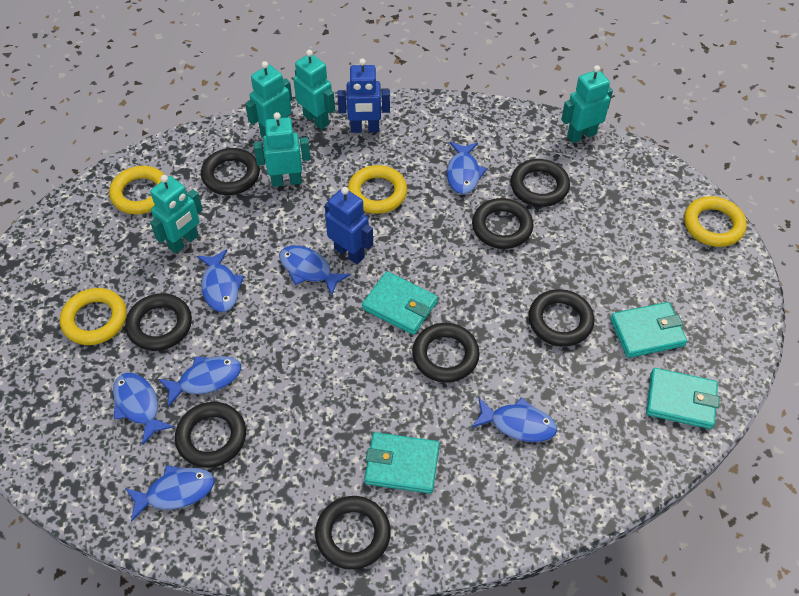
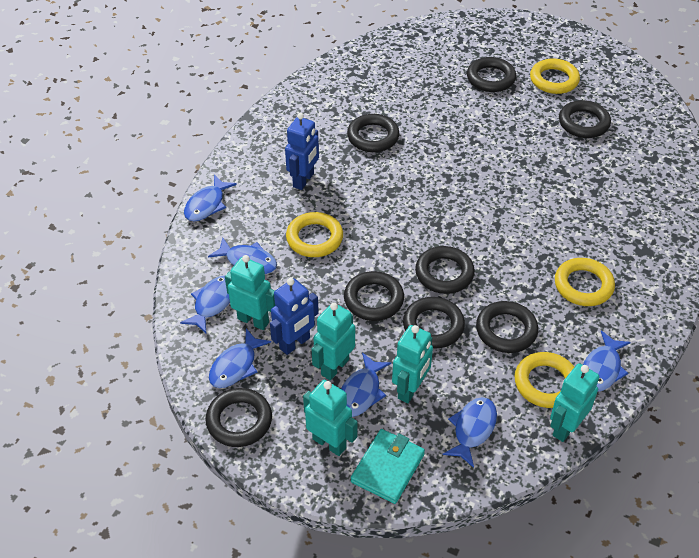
turquoise wallet: 4 -> 1

